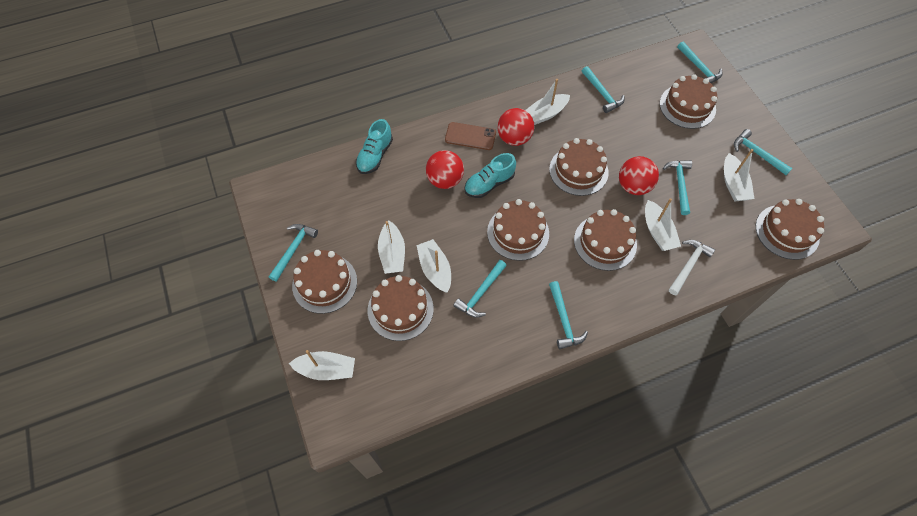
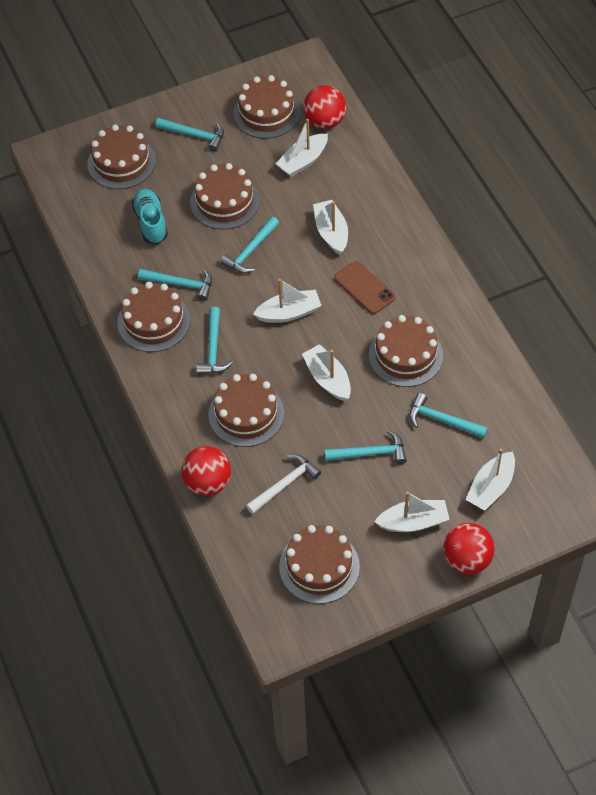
turquoise hammer: 7 -> 6
turquoise shoe: 2 -> 1

